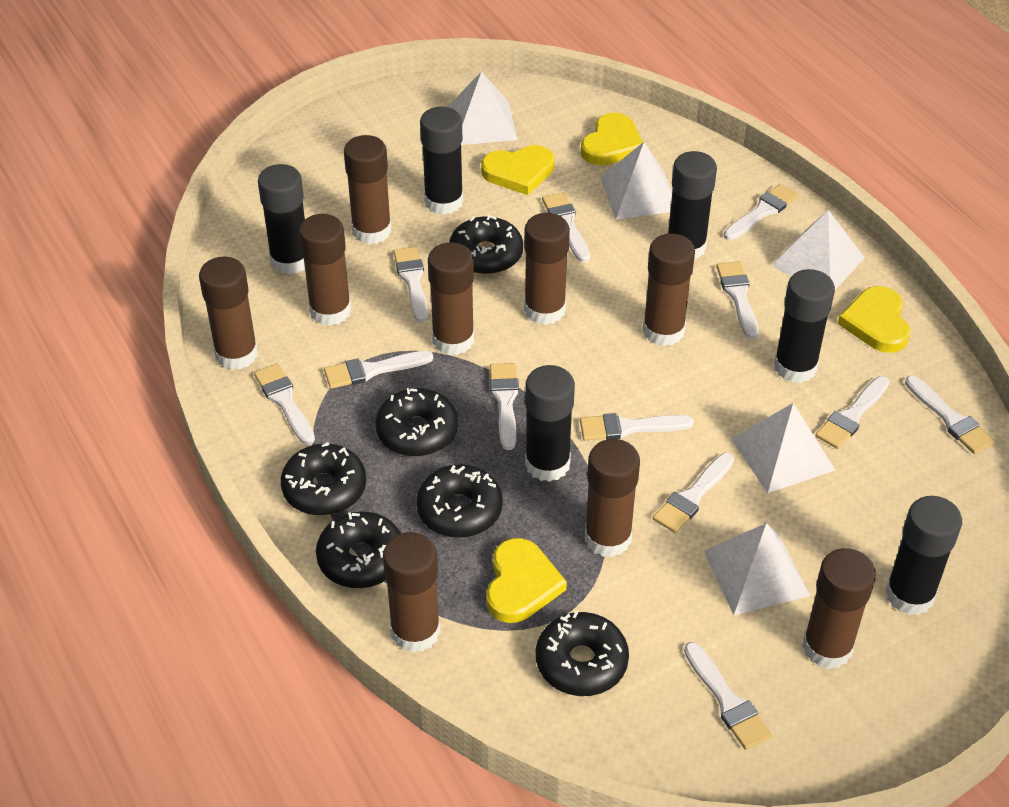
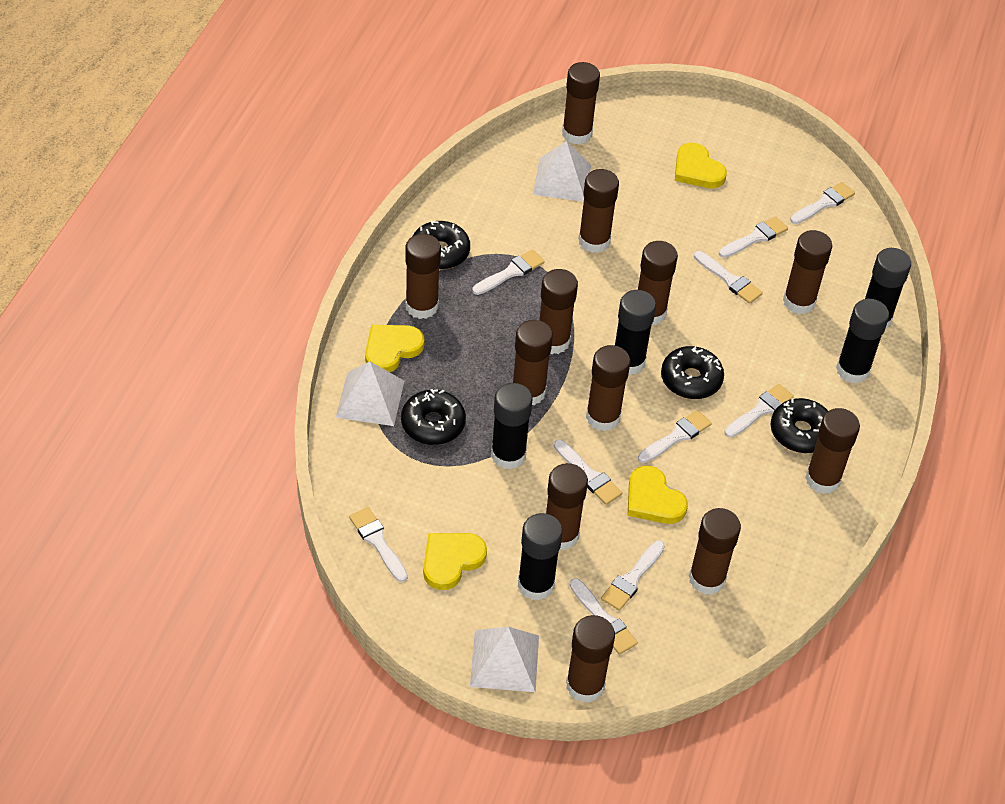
black donut: 6 -> 4
black glue stick: 6 -> 5
brown glue stick: 9 -> 12
white brush: 12 -> 10
white pyramid: 5 -> 3

